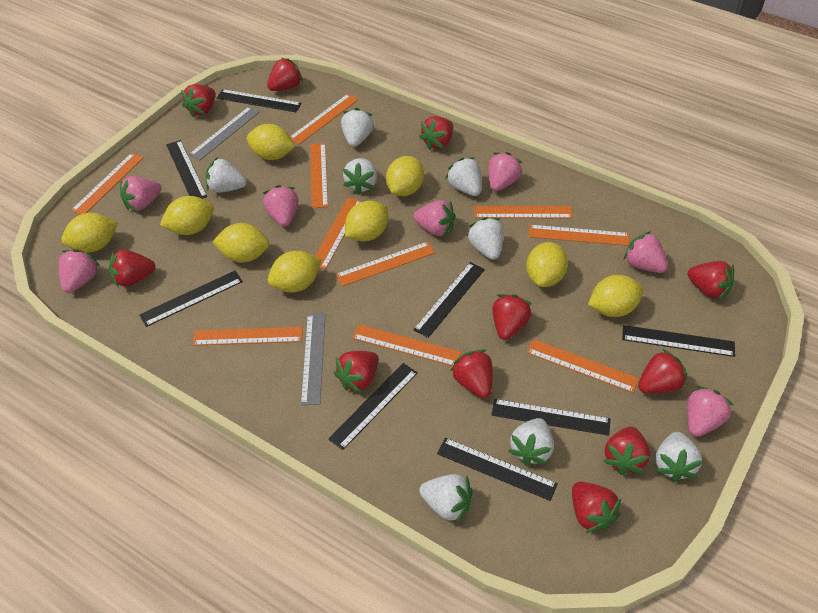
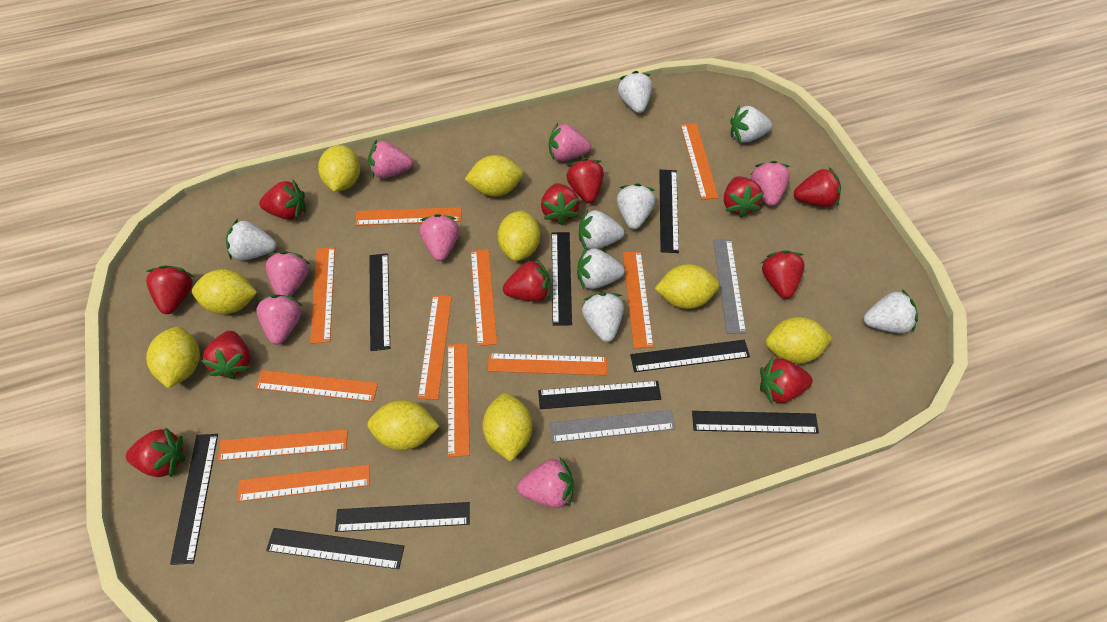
black ruler: 8 -> 9
orange ruler: 10 -> 11

